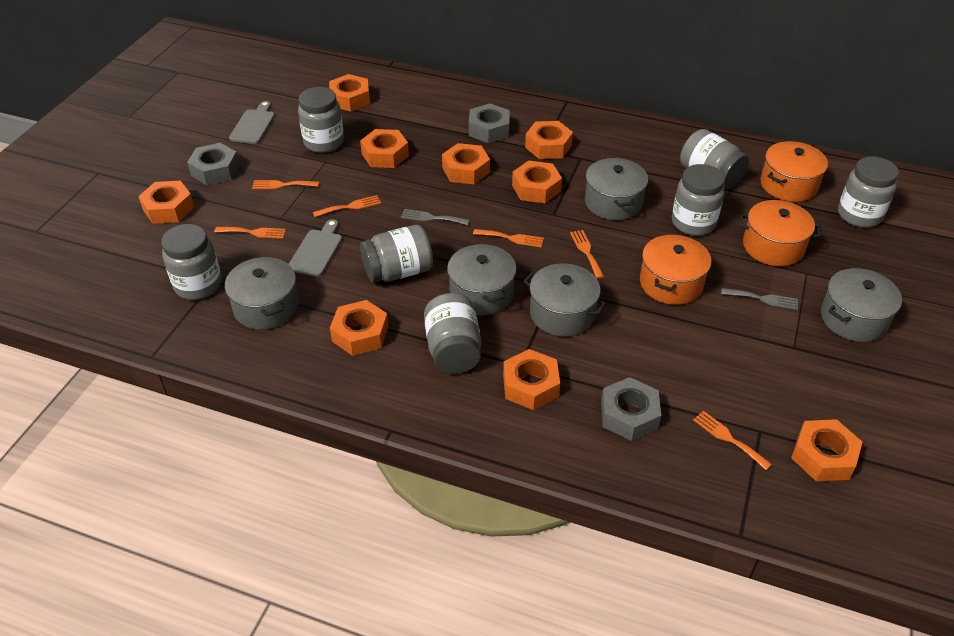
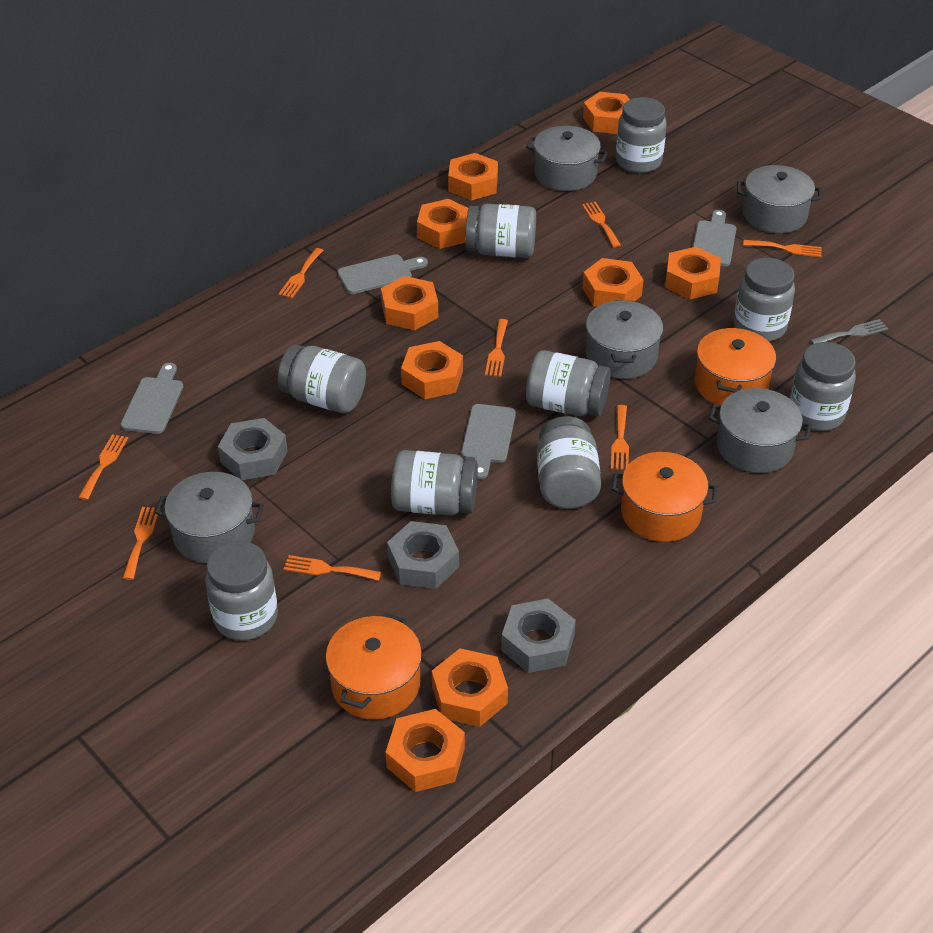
grey cutting board: 2 -> 4
grey fork: 2 -> 1
grey jar: 7 -> 9
orange fork: 6 -> 8

